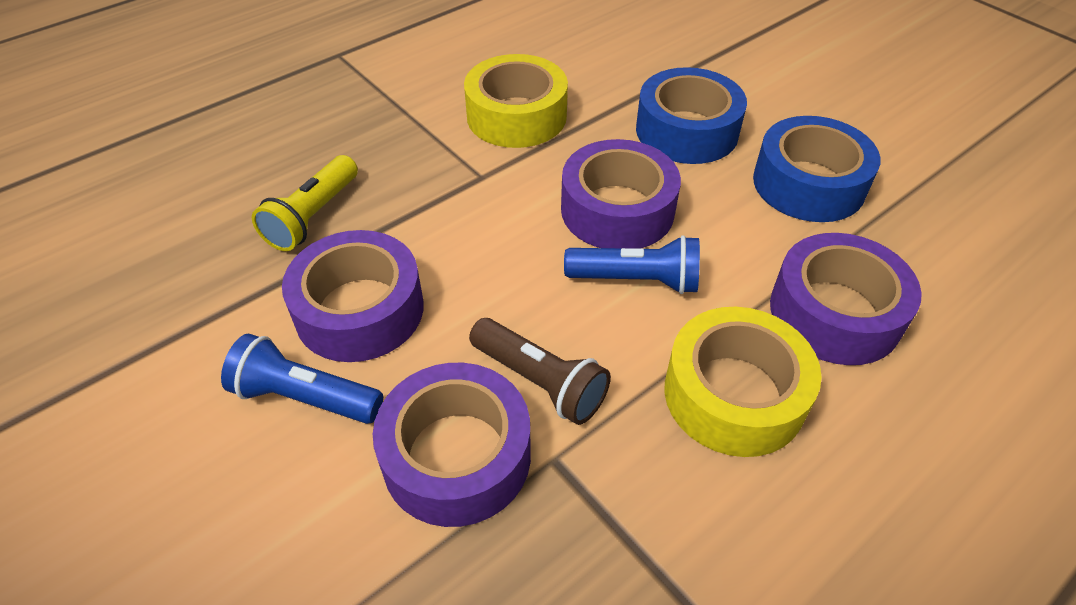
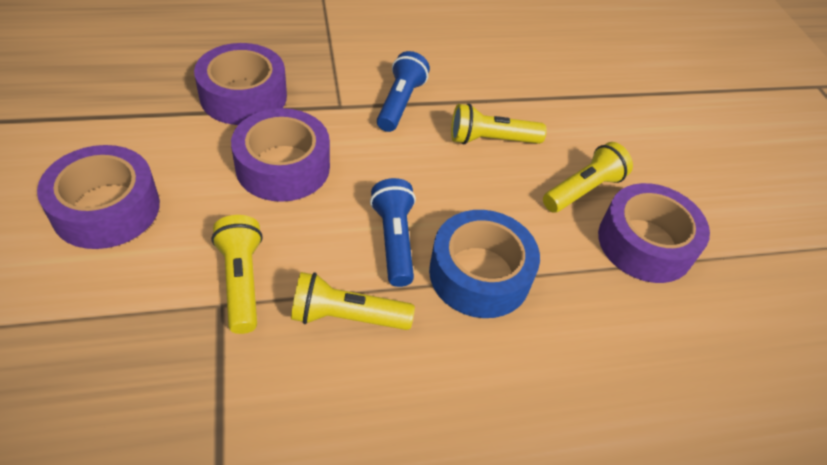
blue tape: 2 -> 1
brown flashlight: 1 -> 0
yellow flashlight: 1 -> 4
yellow tape: 2 -> 0

